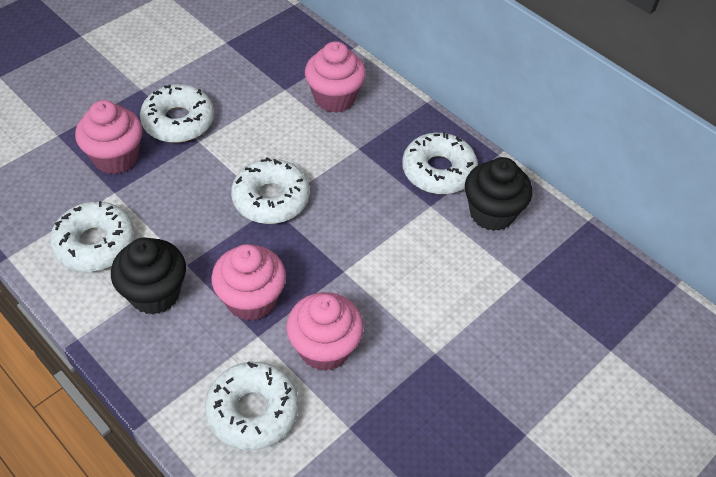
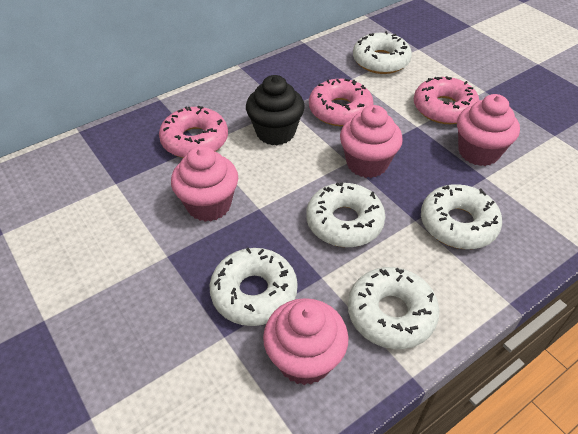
black cupcake: 2 -> 1
pink donut: 0 -> 3

